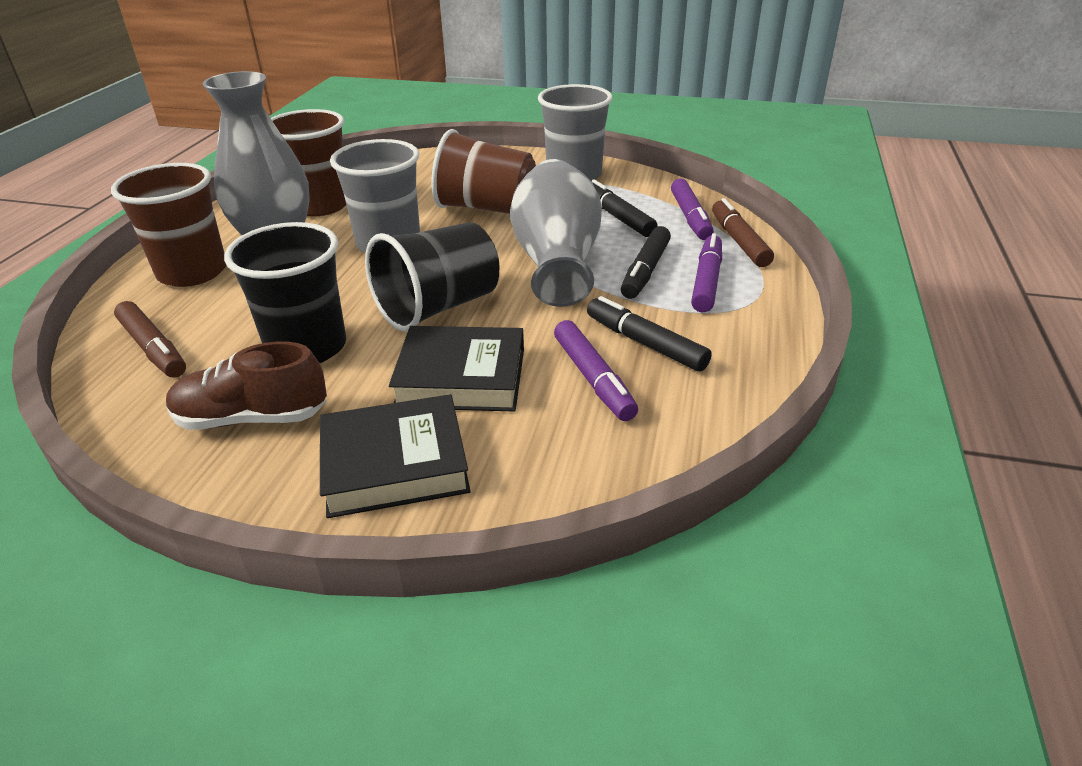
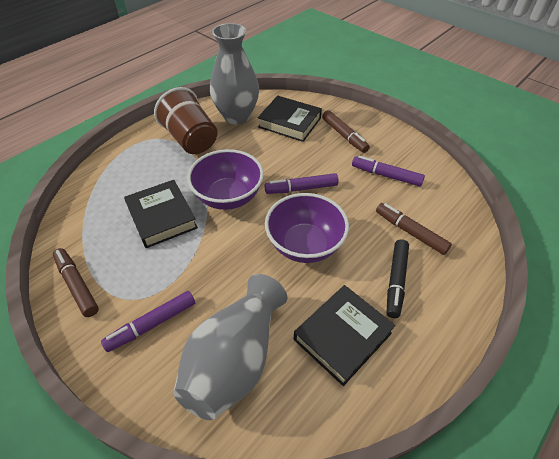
black book: 2 -> 3
black cup: 2 -> 0
black marker: 3 -> 1
brown cup: 3 -> 1
brown marker: 2 -> 3
brown shoe: 1 -> 0
grey cup: 2 -> 0
purple bowl: 0 -> 2

